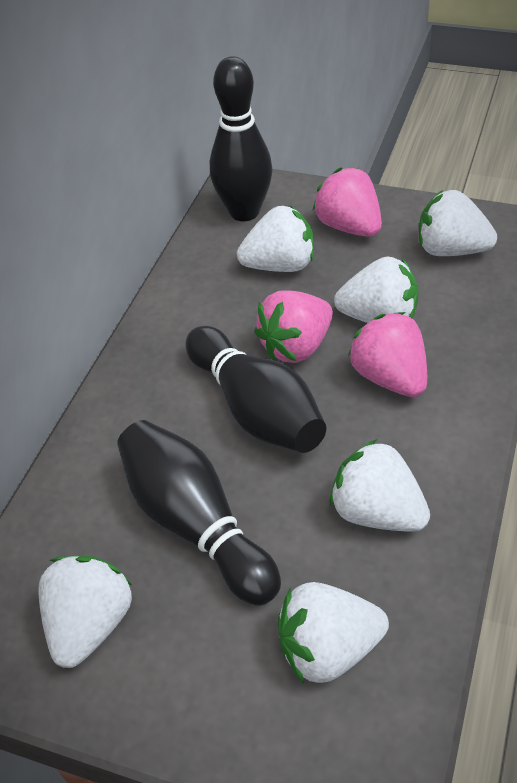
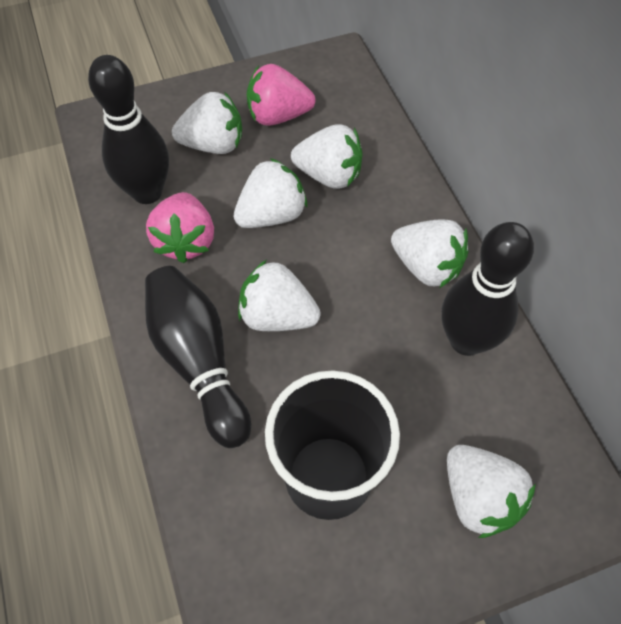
black cup: 0 -> 1
pink strawberry: 3 -> 2

